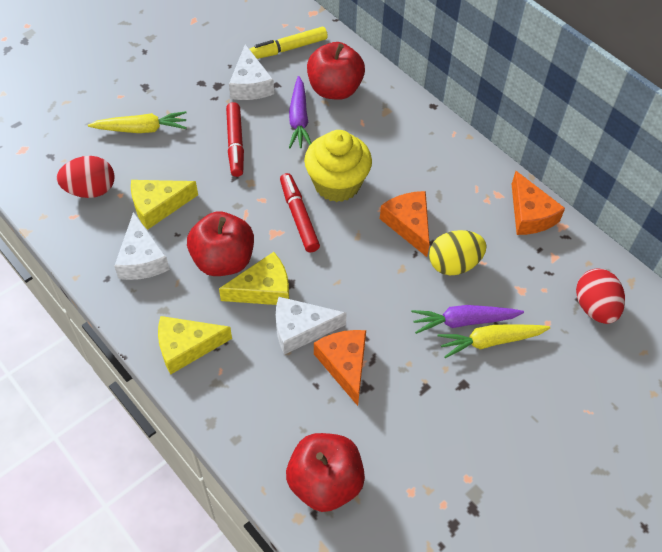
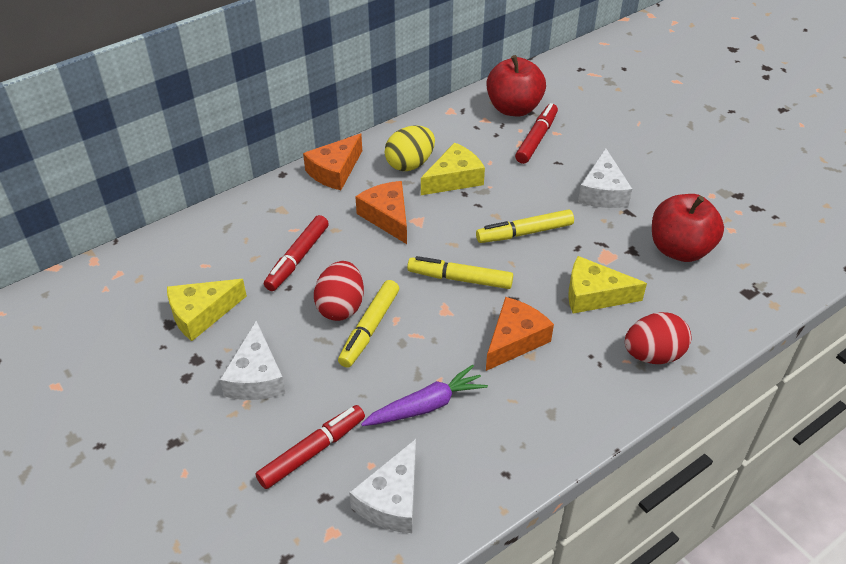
purple carrot: 2 -> 1
red apple: 3 -> 2
red marker: 2 -> 3
yellow carrot: 2 -> 0
yellow cupcake: 1 -> 0
yellow marker: 1 -> 3

